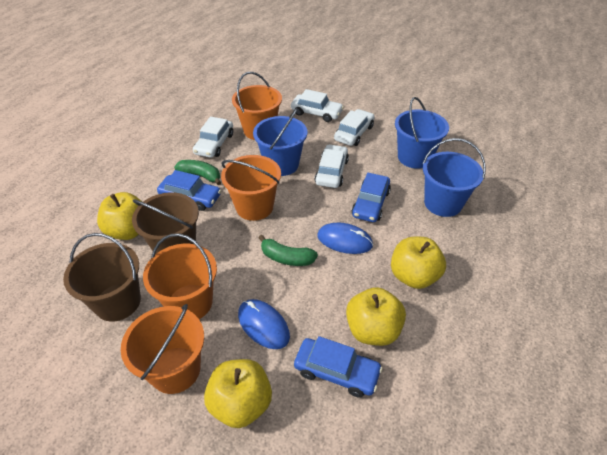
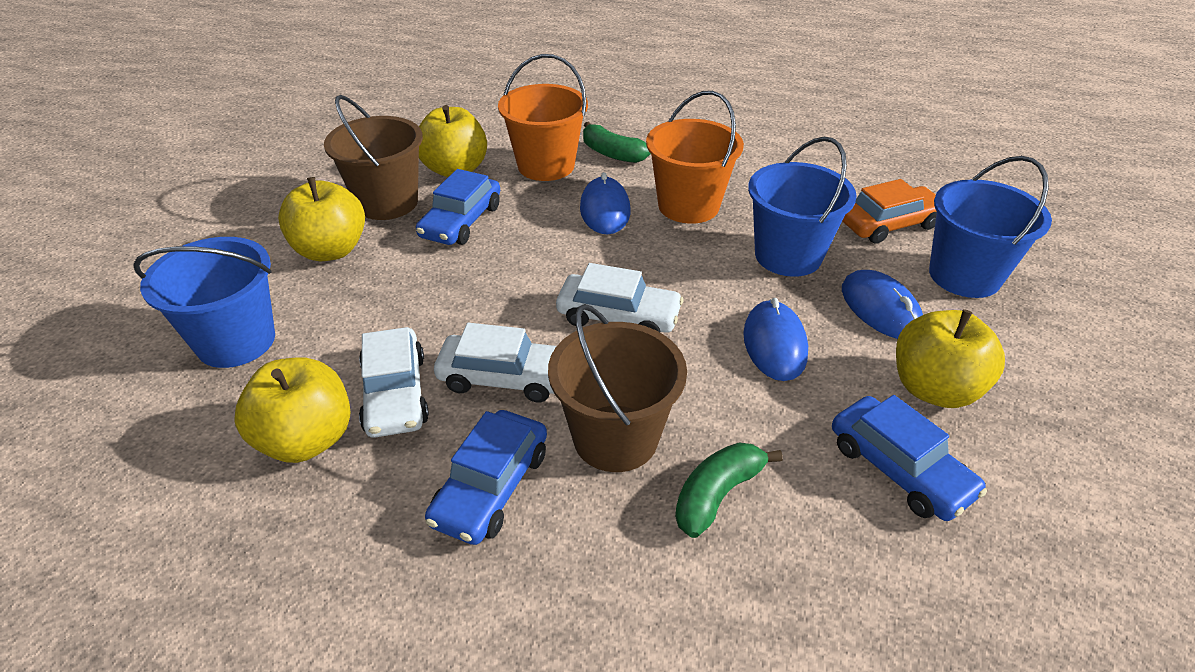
blue mouse: 2 -> 3
orange bucket: 4 -> 2
orange car: 0 -> 1
white car: 4 -> 3

